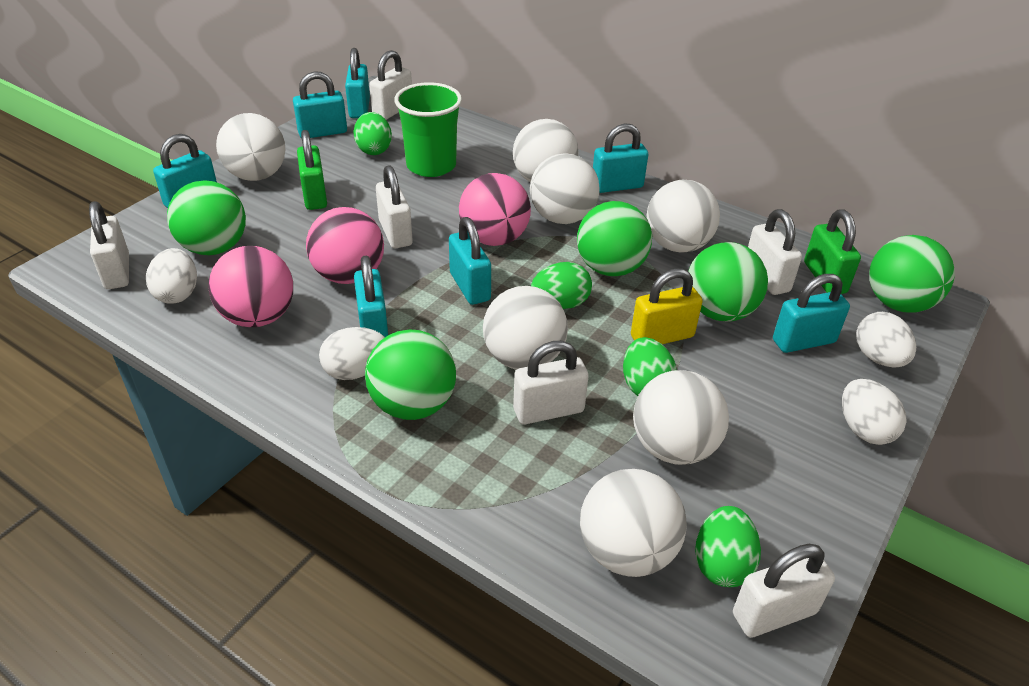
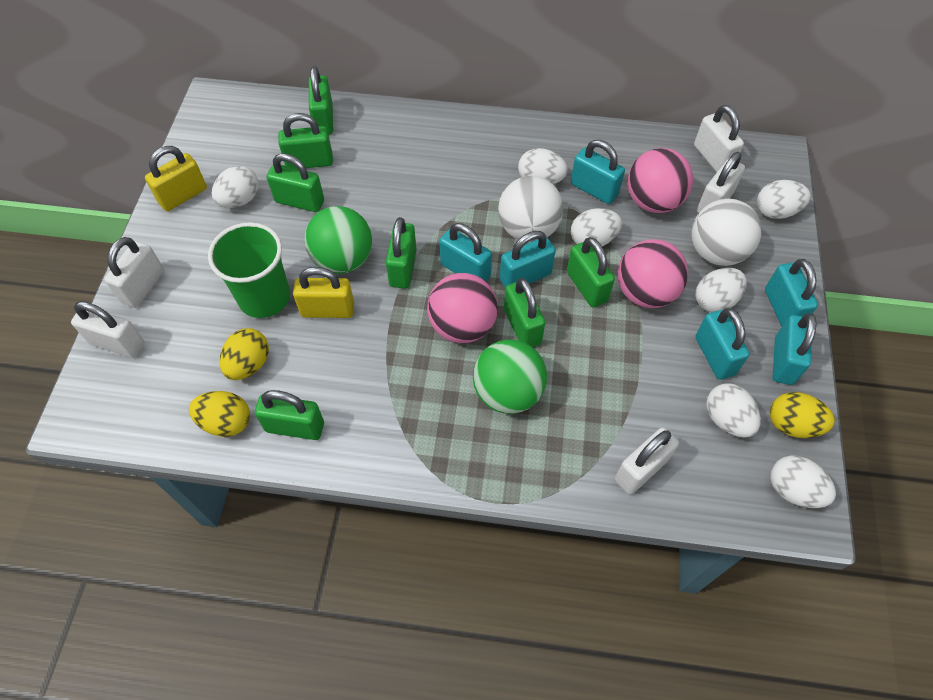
green ball: 5 -> 2
green egg: 4 -> 0
green padlock: 2 -> 7
turquoise padlock: 7 -> 6
white ball: 7 -> 2
white egg: 4 -> 7
white padlock: 6 -> 5
yellow egg: 0 -> 3
yellow padlock: 1 -> 2

